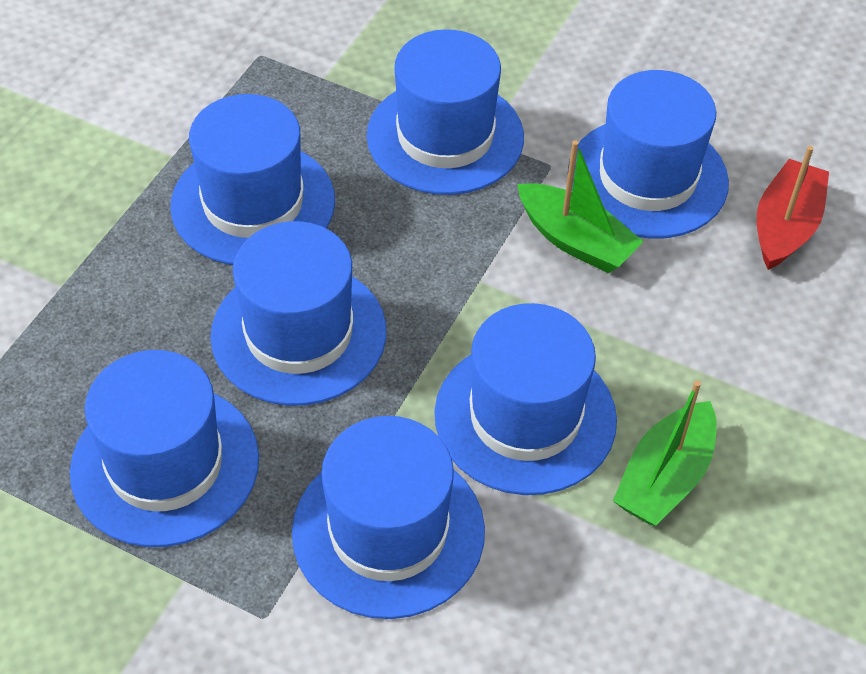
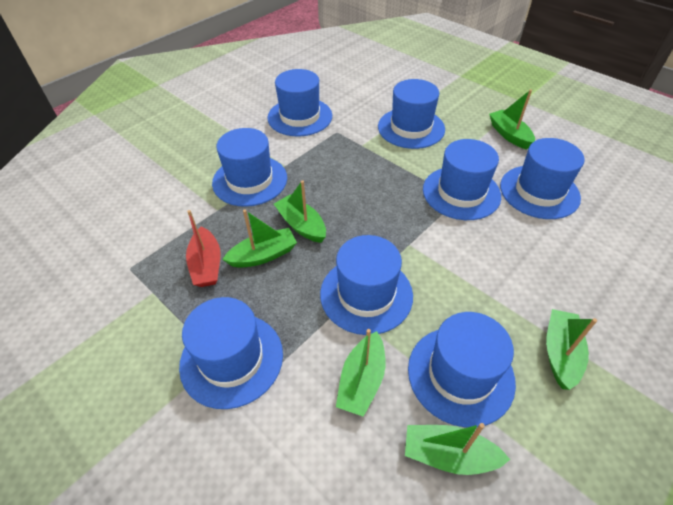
blue hat: 7 -> 8
green boat: 2 -> 6

